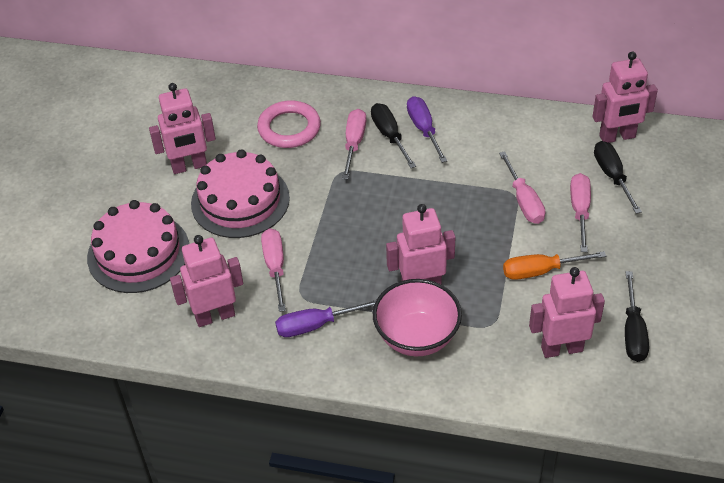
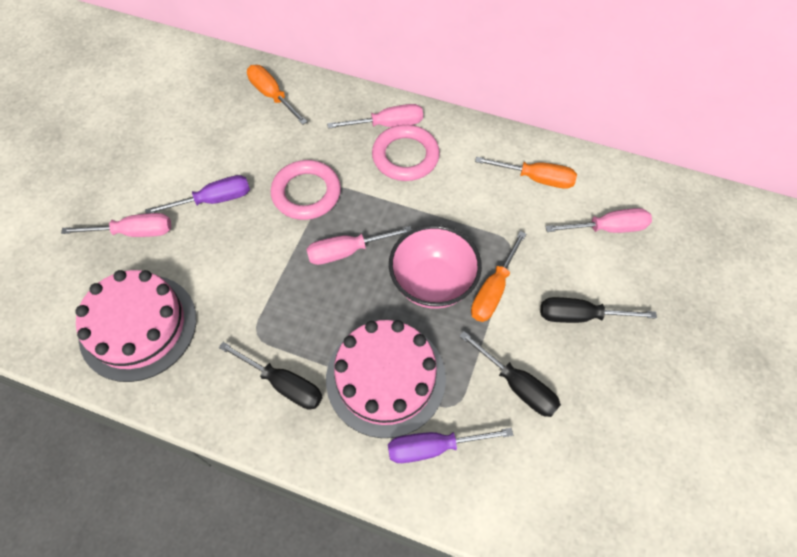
orange screwdriver: 1 -> 3
pink ring: 1 -> 2
pink robot: 5 -> 0

